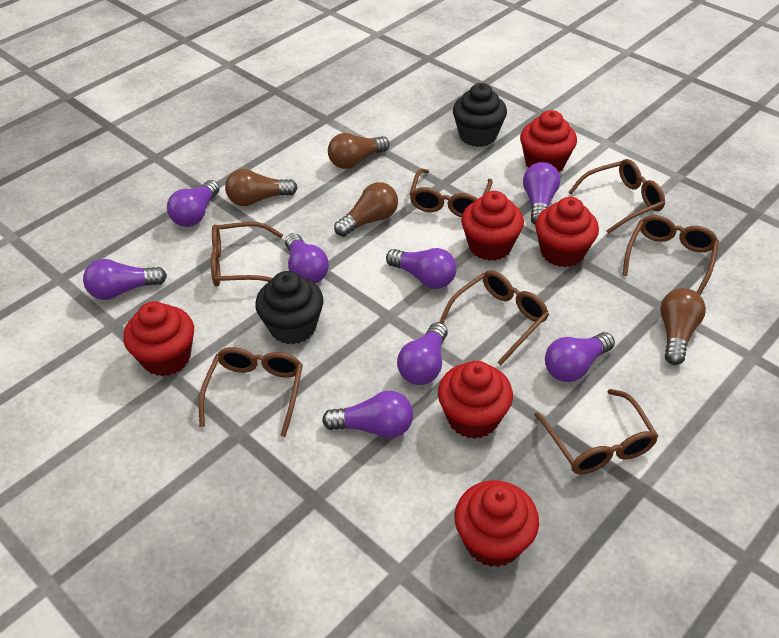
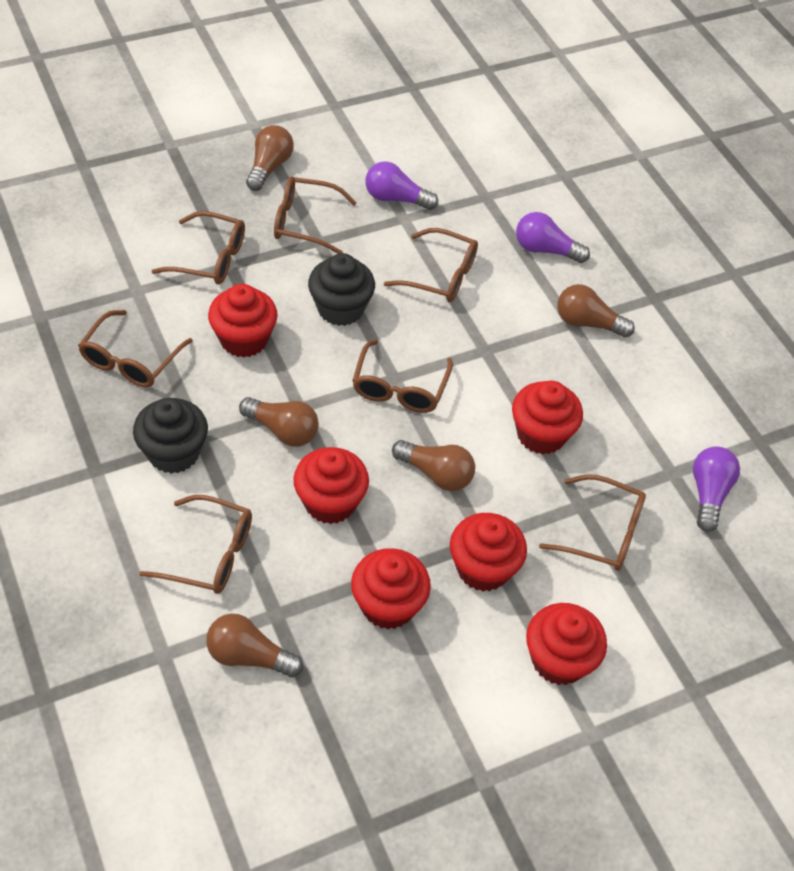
brown light bulb: 4 -> 5
purple light bulb: 8 -> 3

